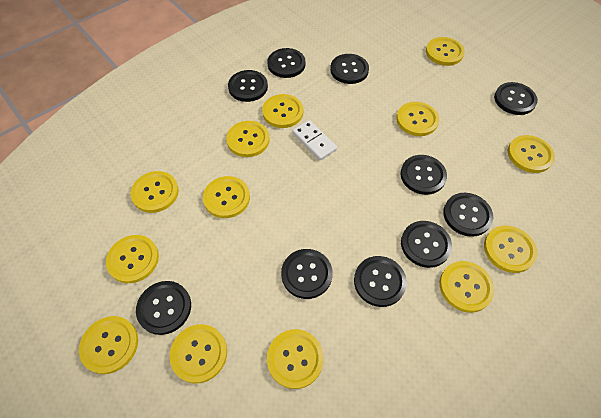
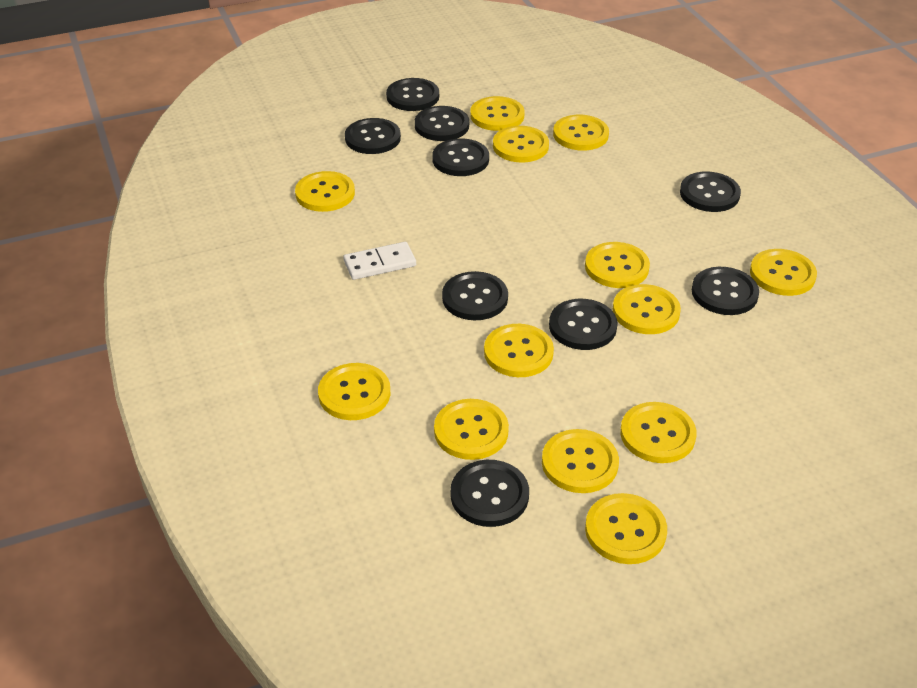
black button: 10 -> 9

